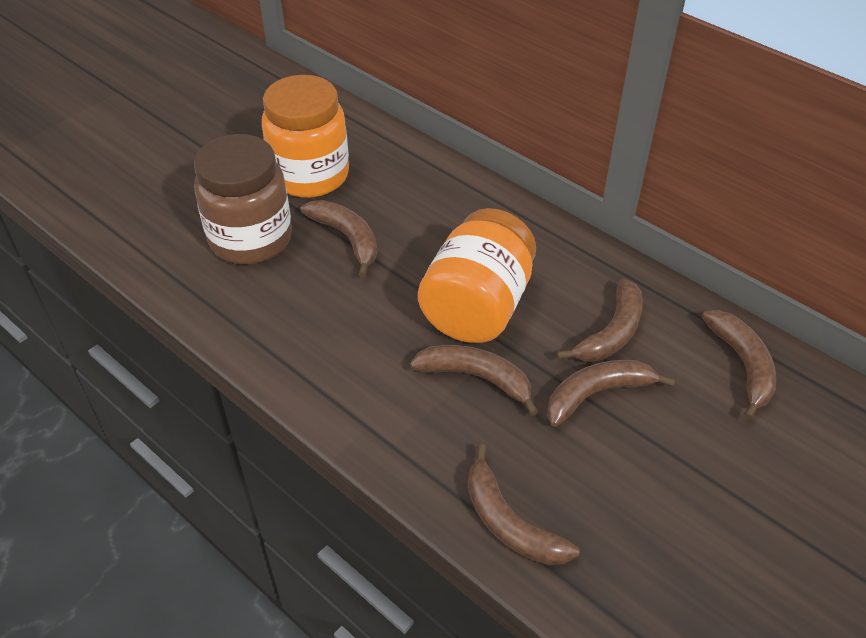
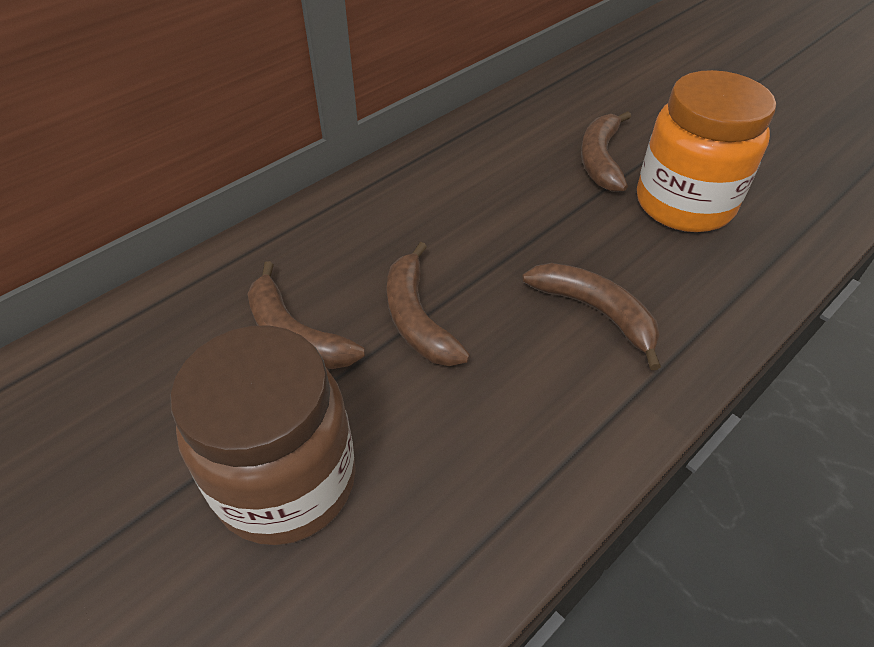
brown banana: 6 -> 4
orange jar: 2 -> 1

